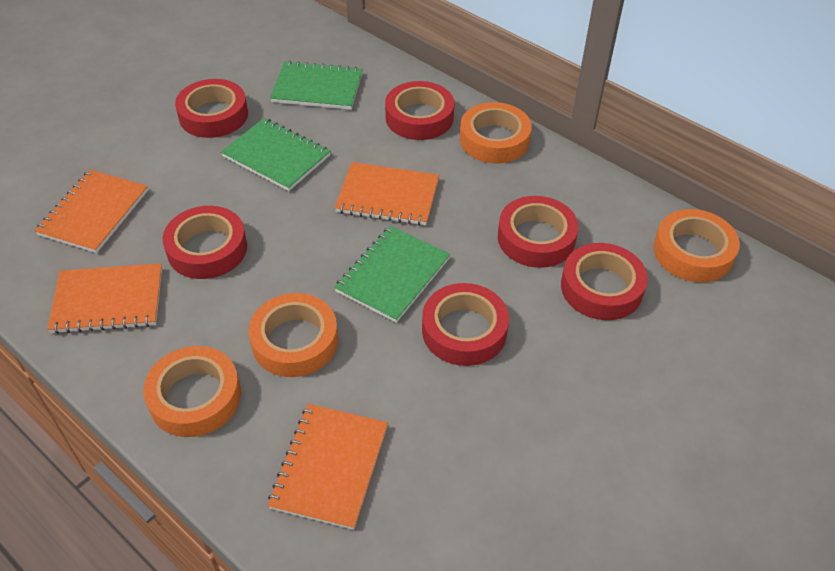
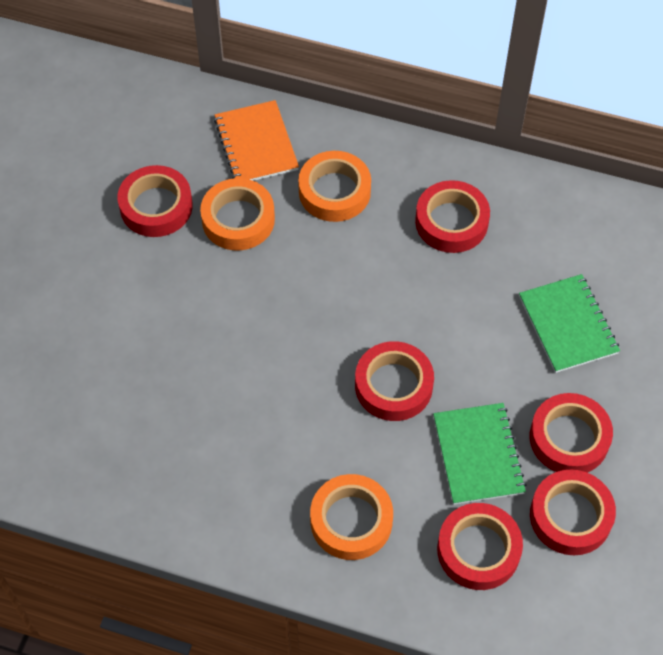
green notebook: 3 -> 2
orange notebook: 4 -> 1
orange tape: 4 -> 3

